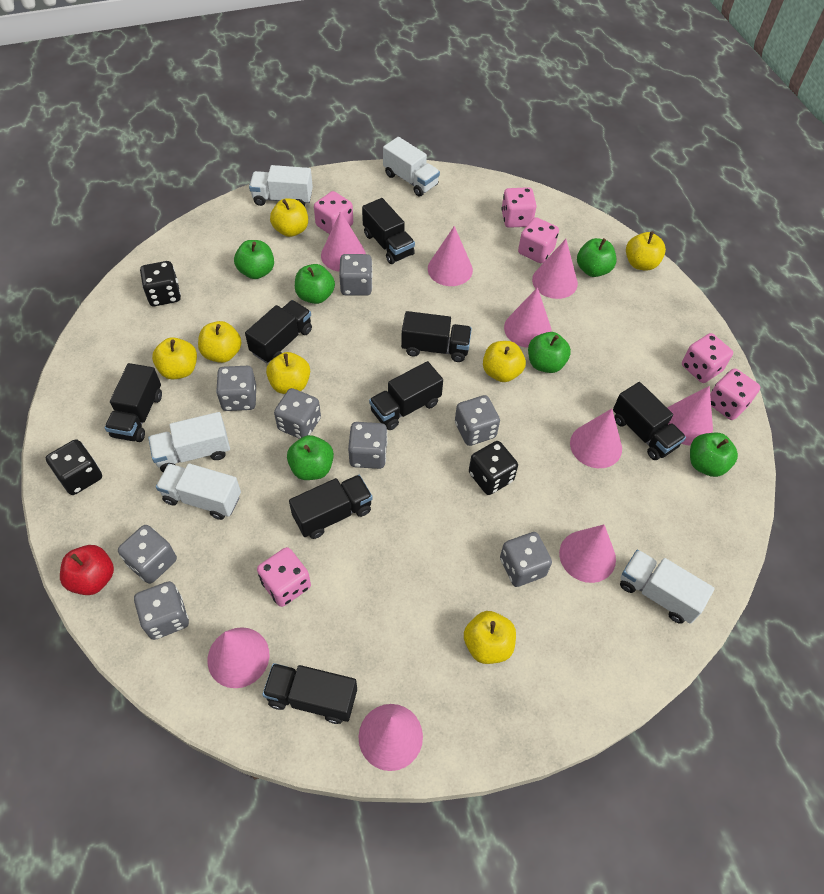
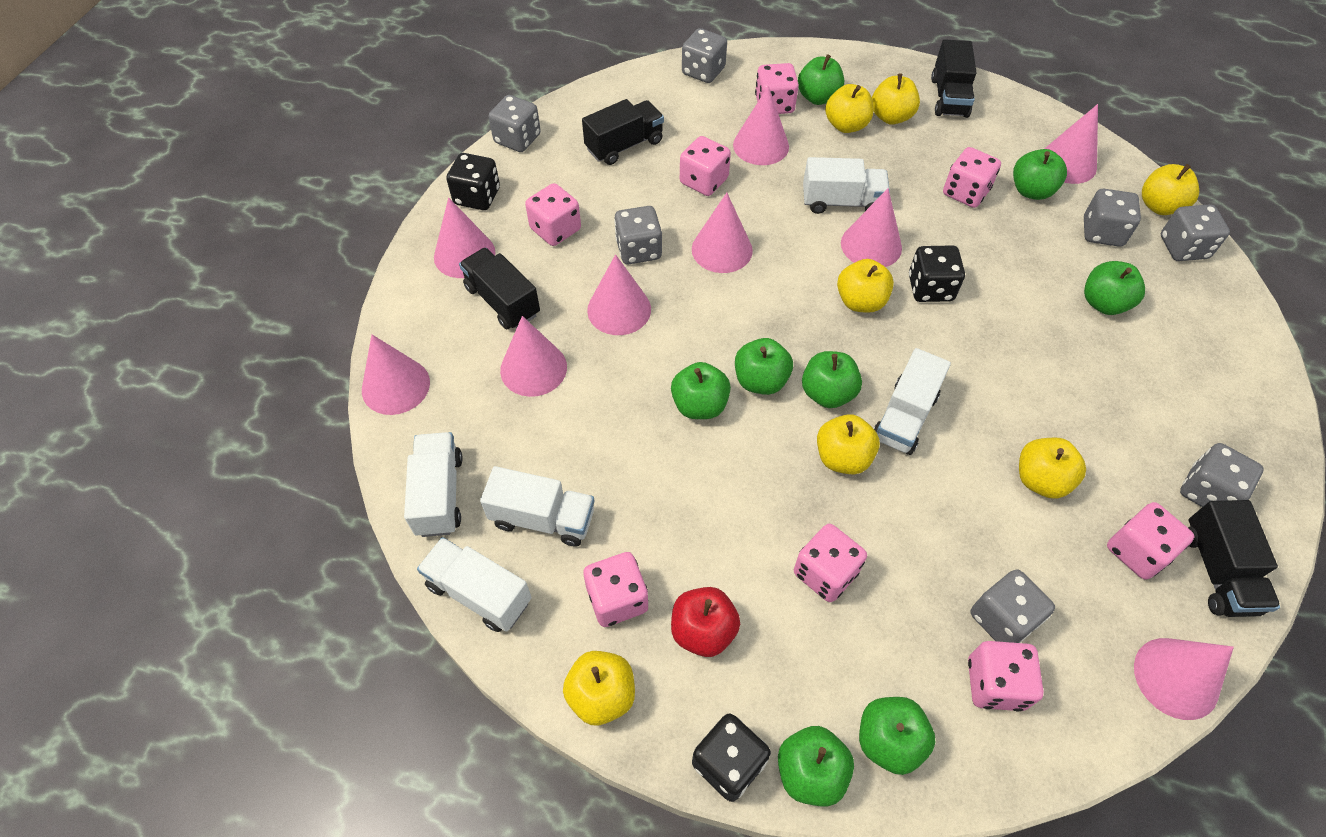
black truck: 8 -> 4
green apple: 6 -> 8
grey dice: 8 -> 7
pink dice: 6 -> 8

